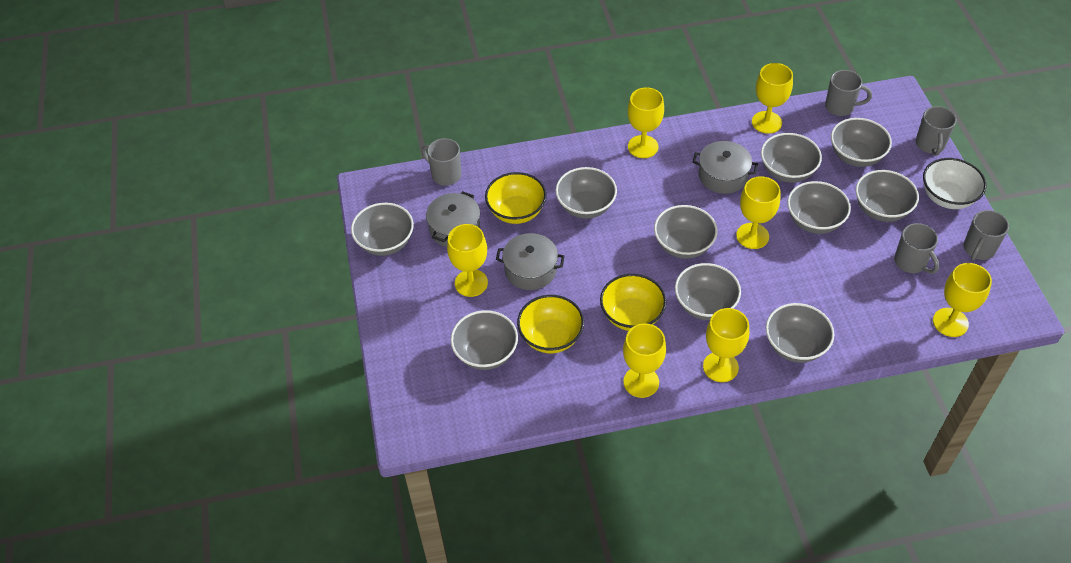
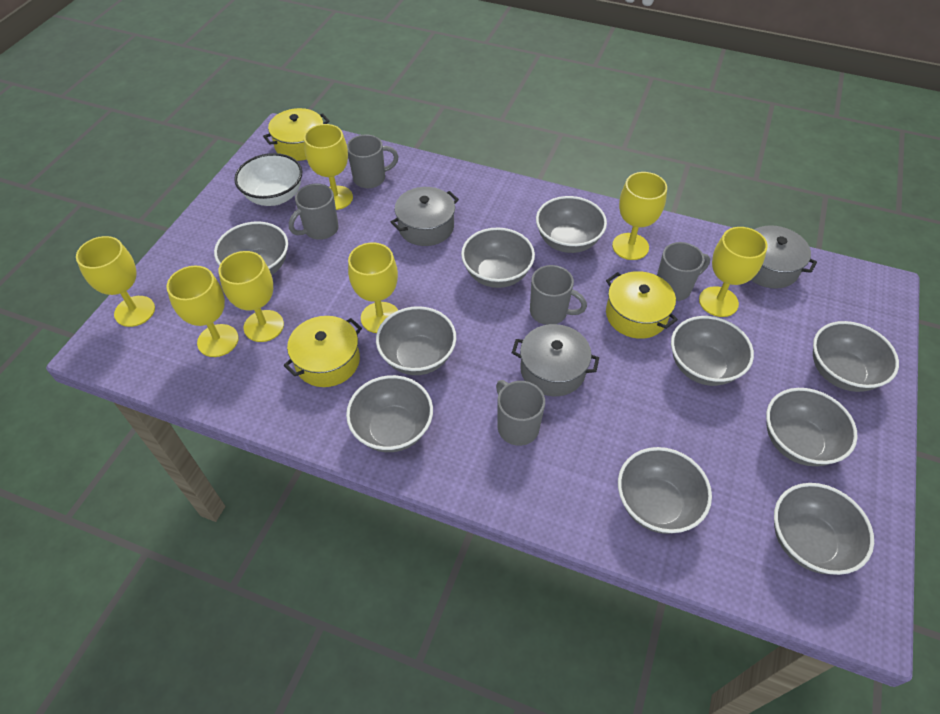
yellow bowl: 3 -> 0
yellow pot: 0 -> 3

